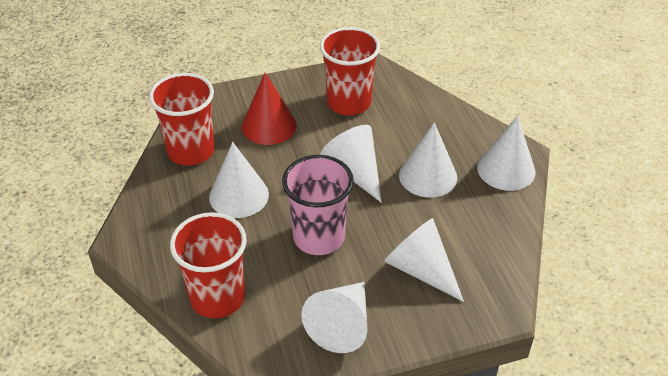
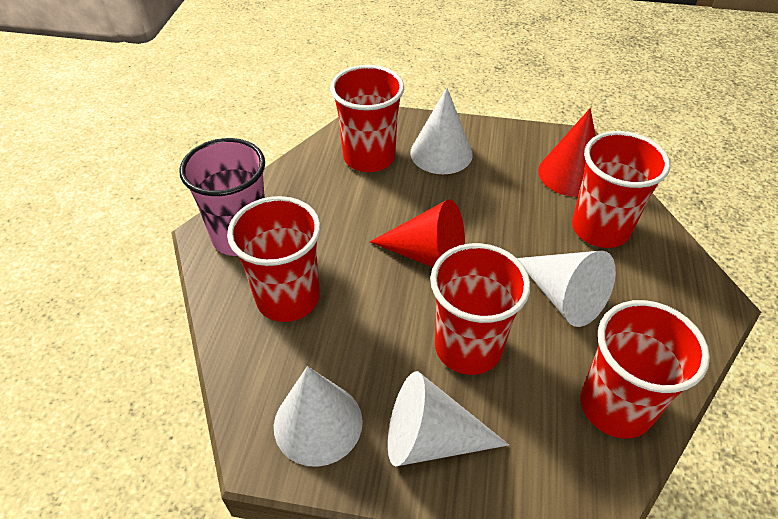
red cone: 1 -> 2
red cup: 3 -> 5
white cone: 6 -> 4

